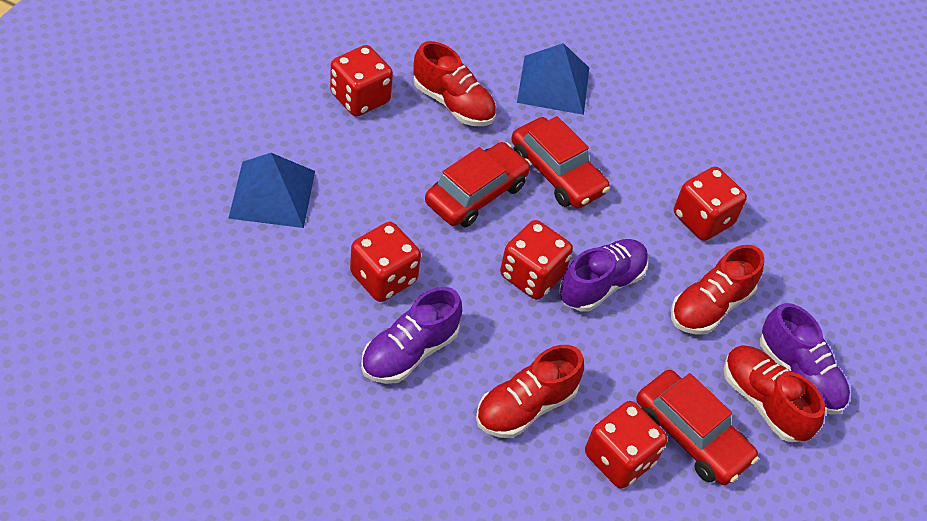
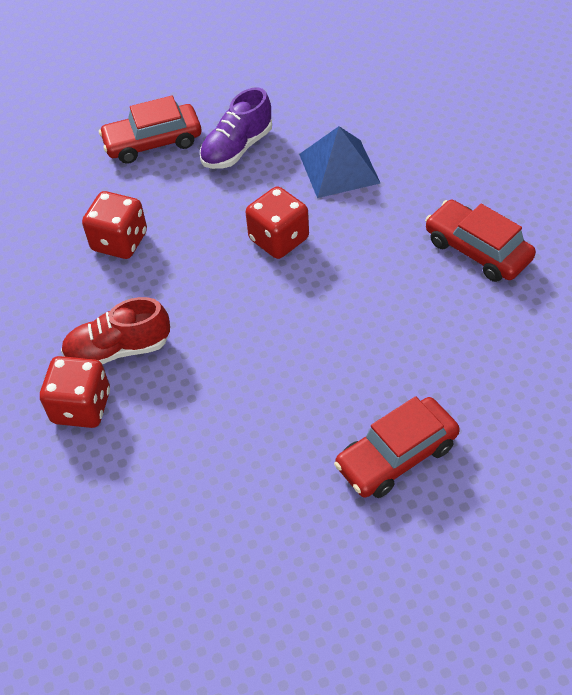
blue pyramid: 2 -> 1
purple shoe: 3 -> 1
red dice: 5 -> 3
red shoe: 4 -> 1

